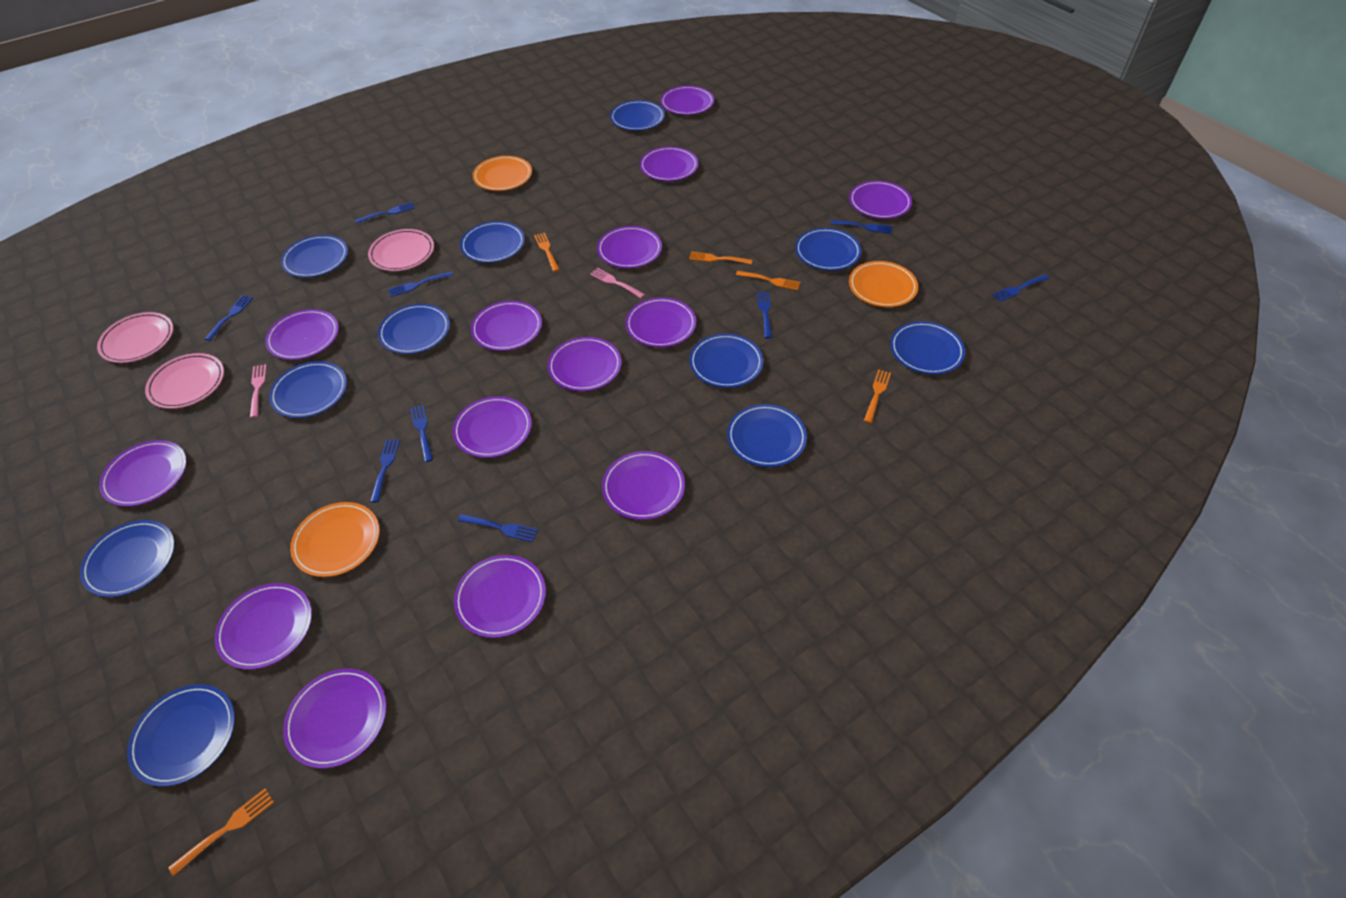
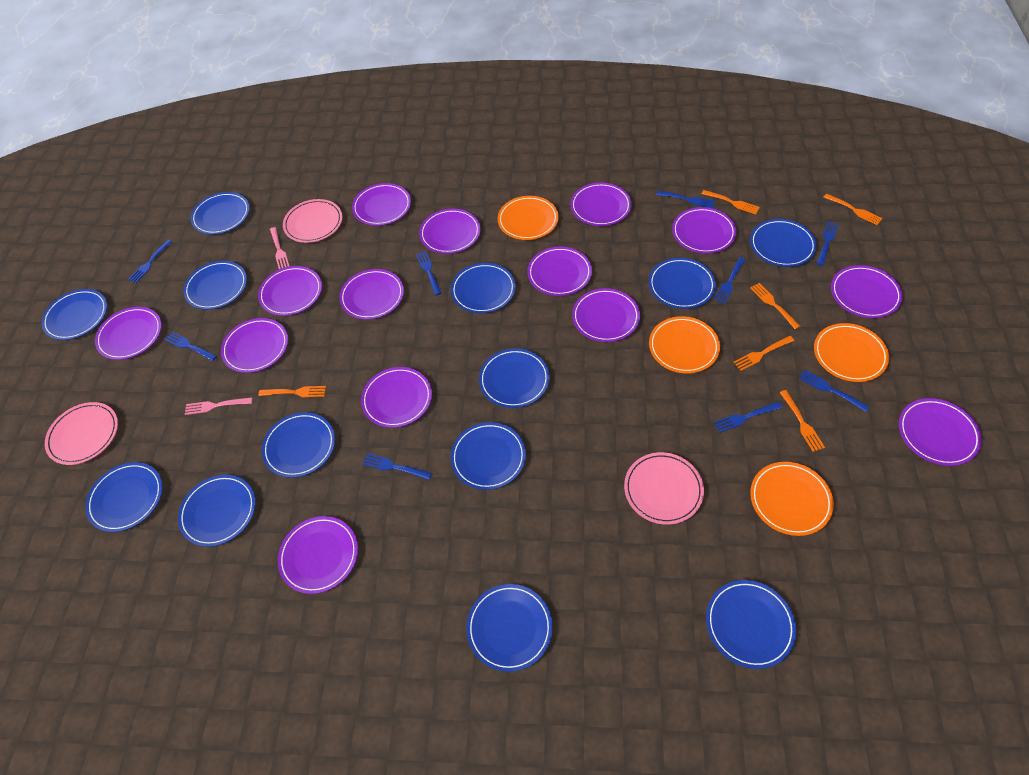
blue plate: 11 -> 13
orange fork: 5 -> 6
orange plate: 3 -> 4

